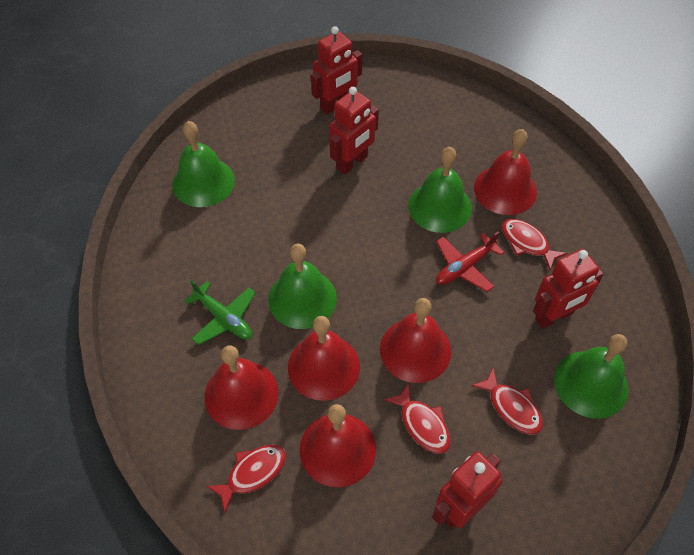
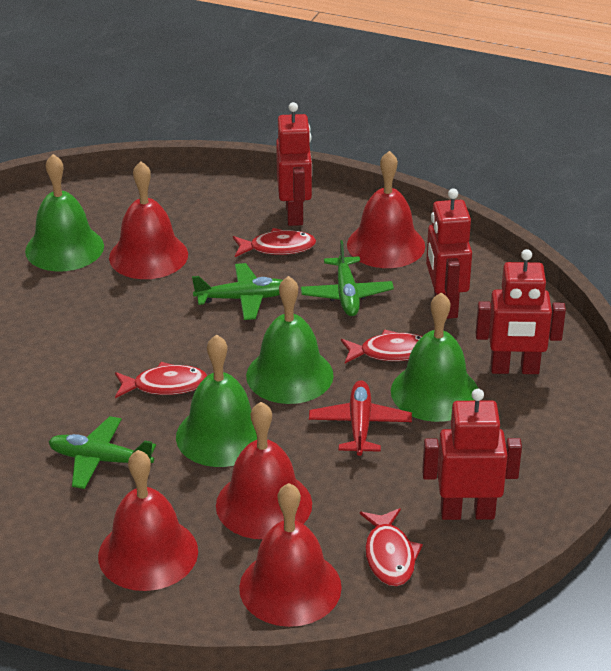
green plane: 1 -> 3

